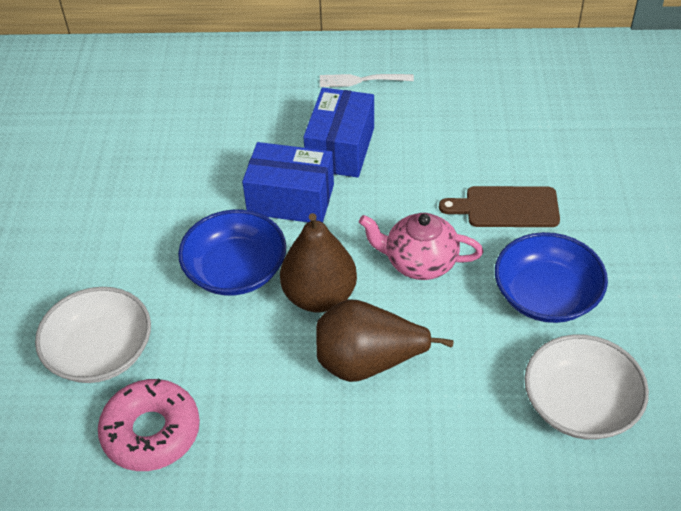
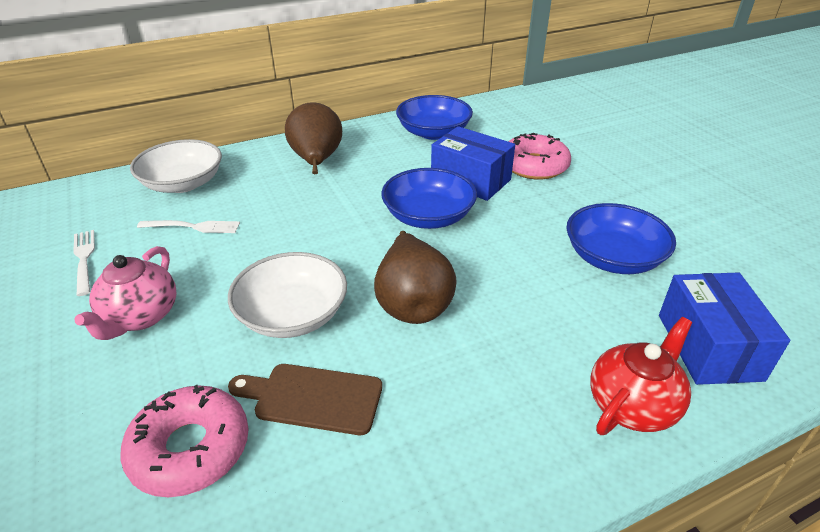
blue bowl: 2 -> 3
pink donut: 1 -> 2
red teapot: 0 -> 1
white fork: 1 -> 2

